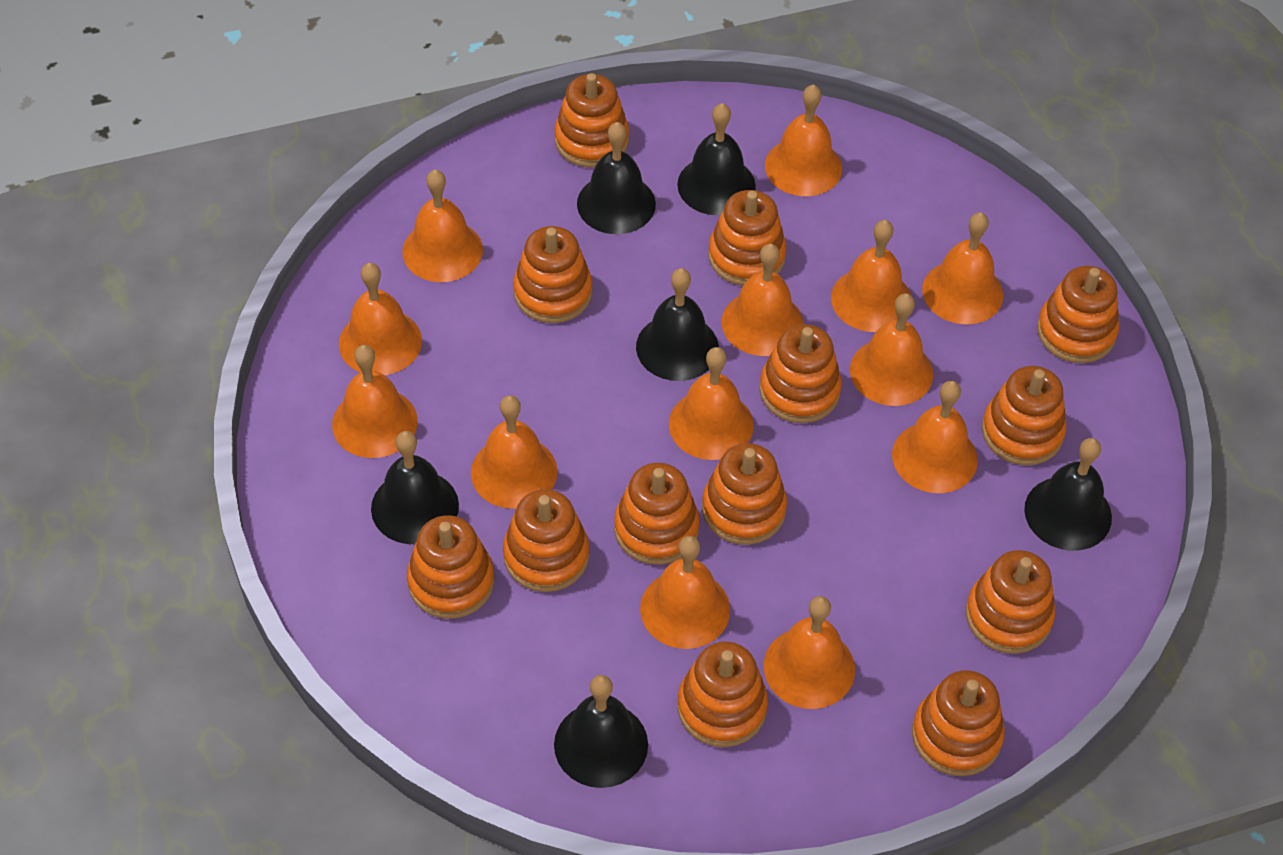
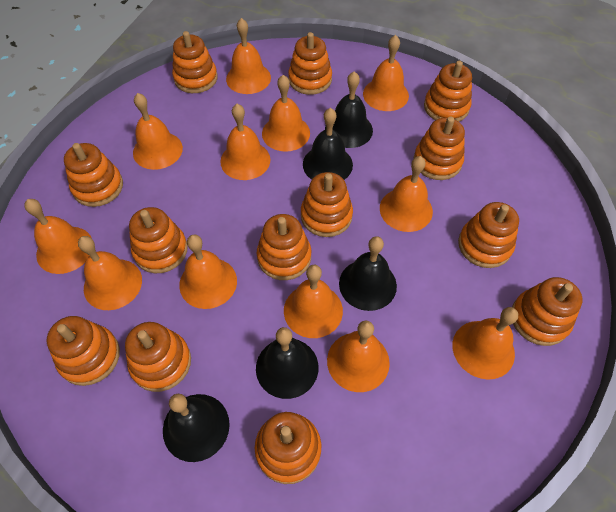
black bell: 6 -> 5
orange bell: 13 -> 12

